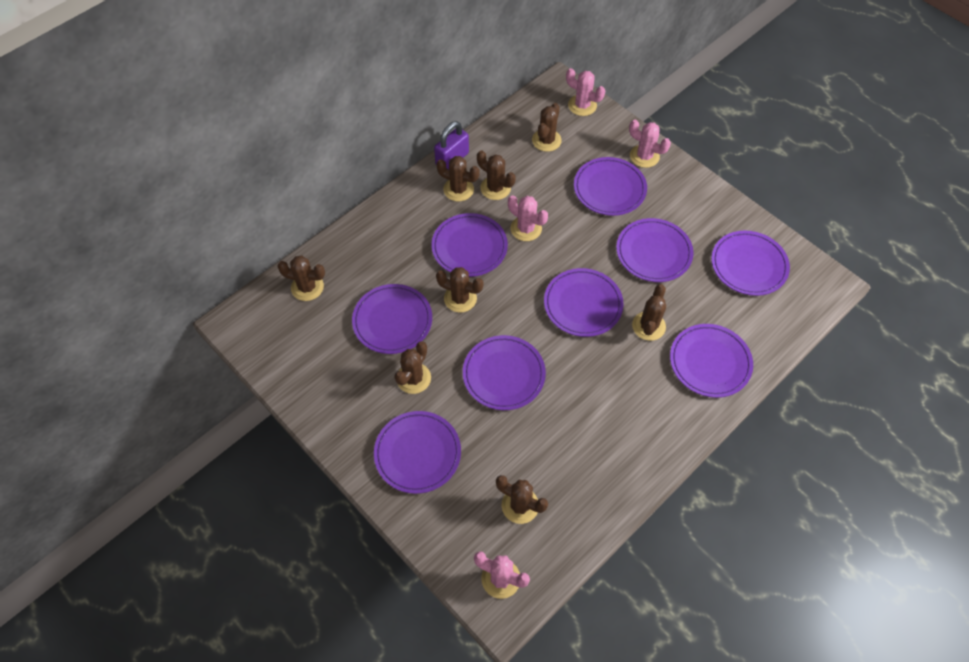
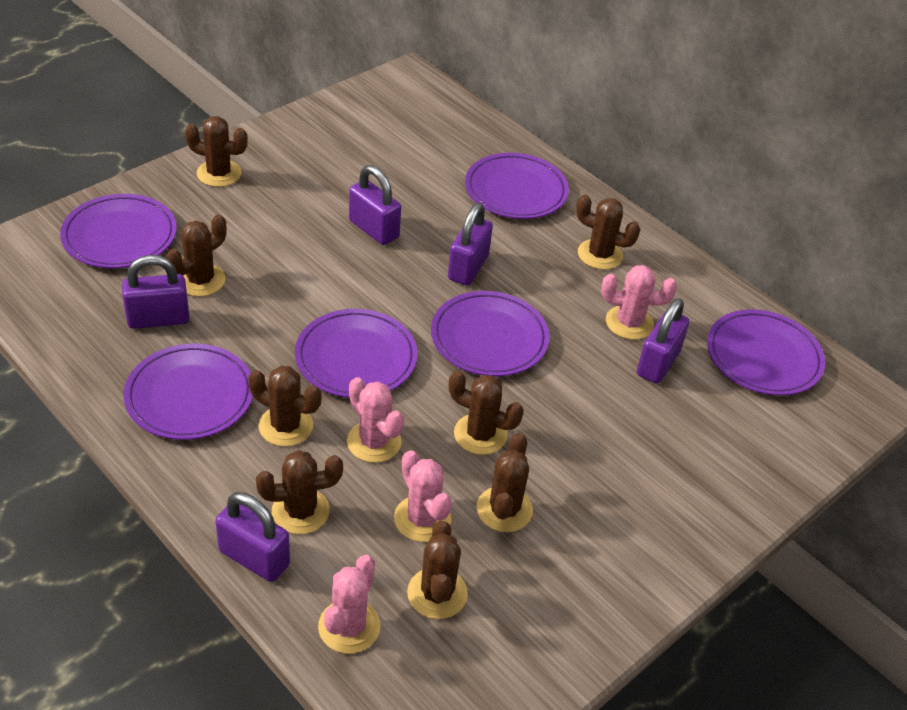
purple padlock: 1 -> 5
purple plate: 9 -> 6

